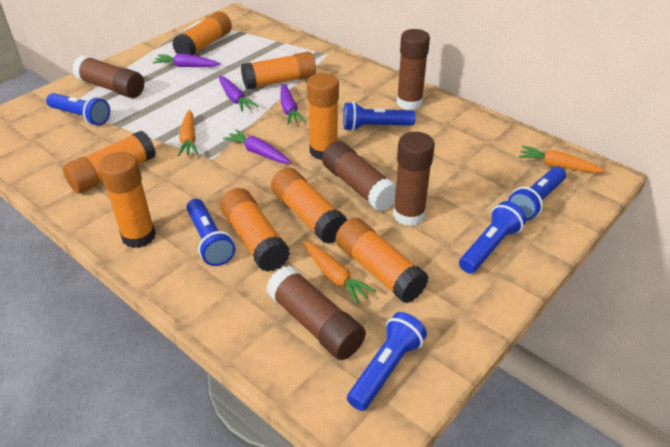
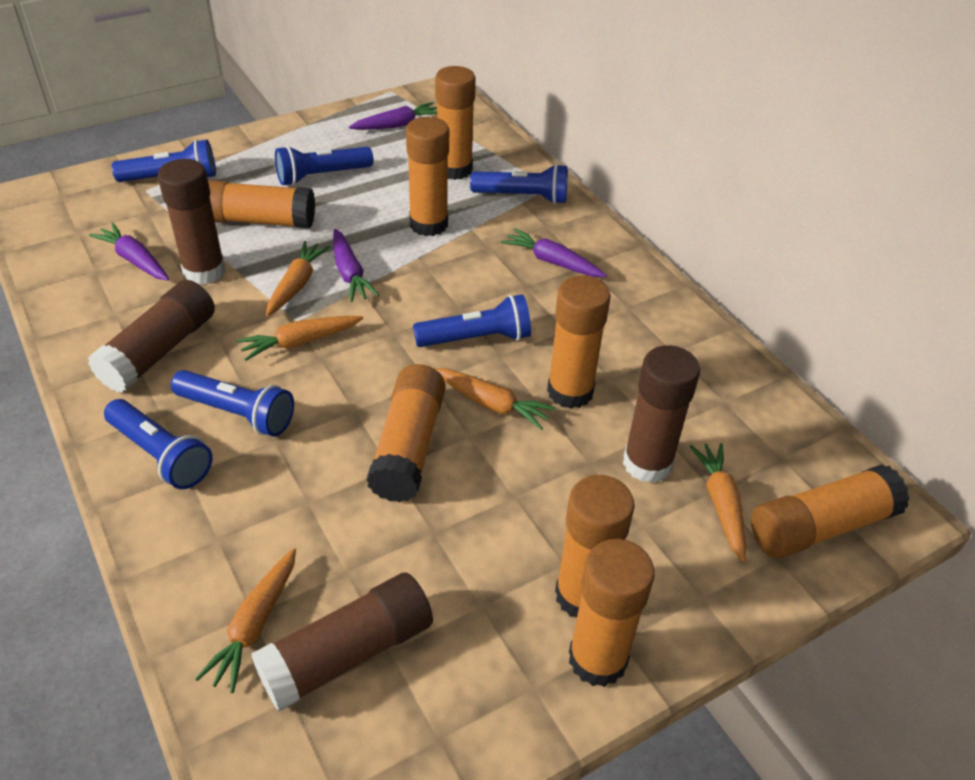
brown glue stick: 5 -> 4
orange carrot: 3 -> 5

